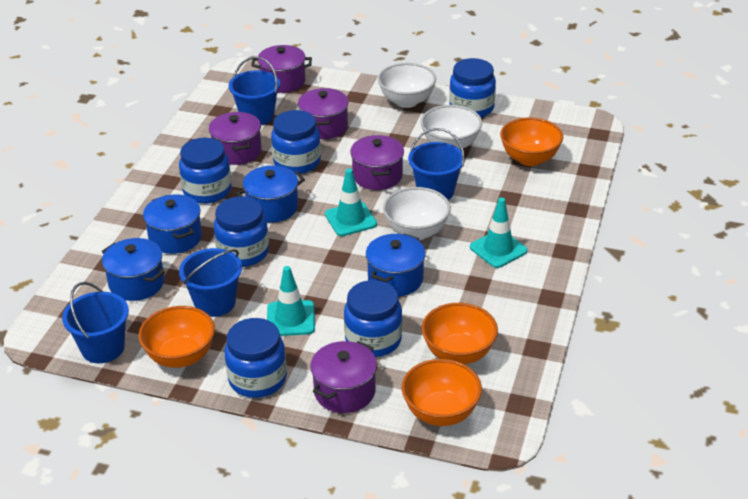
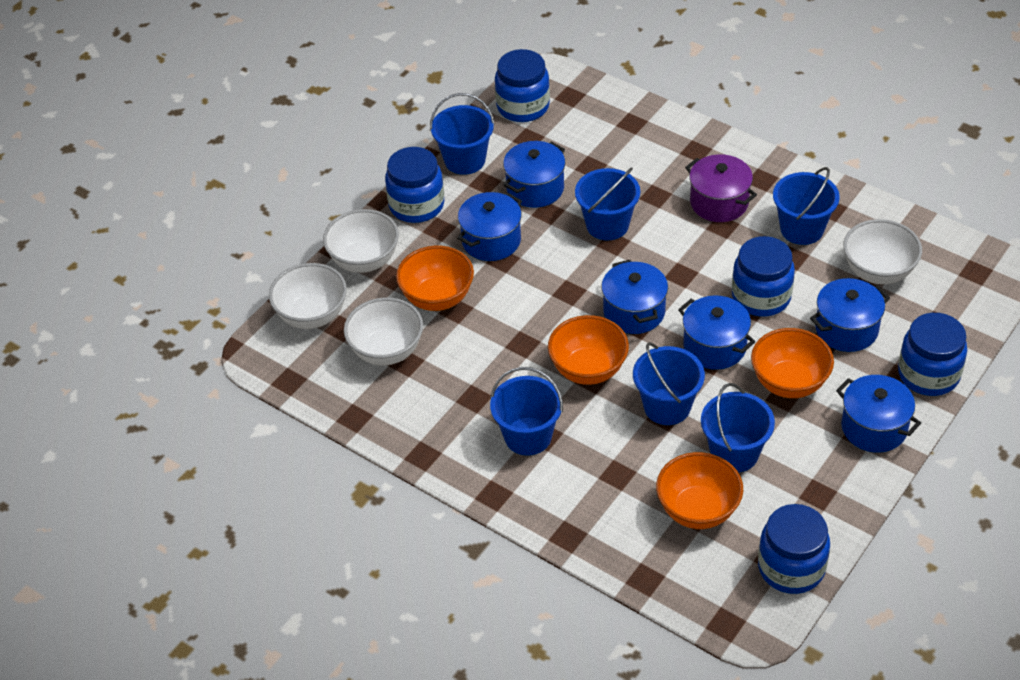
blue bucket: 4 -> 6
blue jar: 6 -> 5
blue pot: 4 -> 6
purple pot: 5 -> 1
turquoise traffic cone: 3 -> 0
white bowl: 3 -> 4

